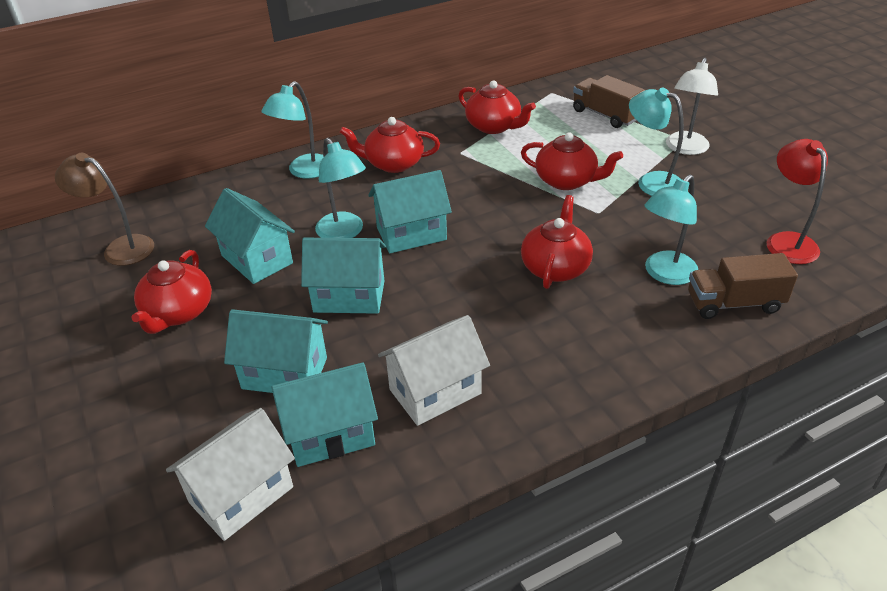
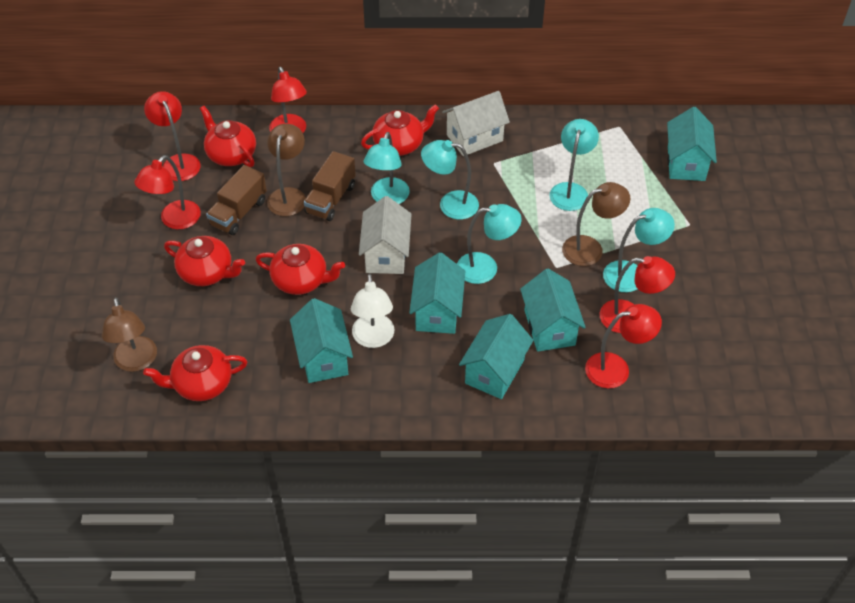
brown lamp: 1 -> 3
red lamp: 1 -> 5
turquoise lamp: 4 -> 5

